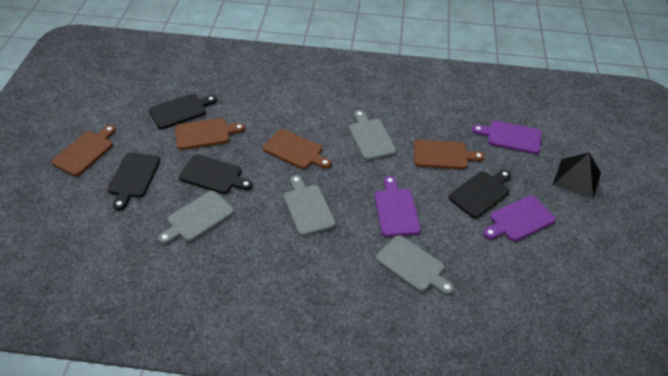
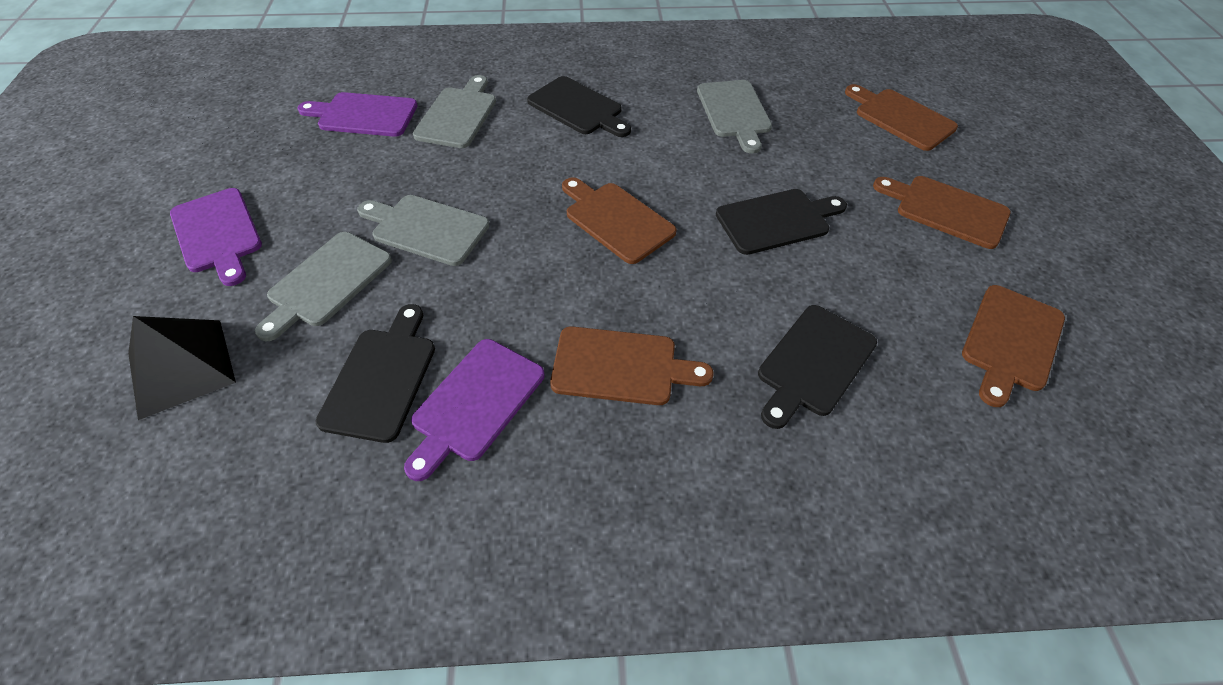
brown cutting board: 4 -> 5

